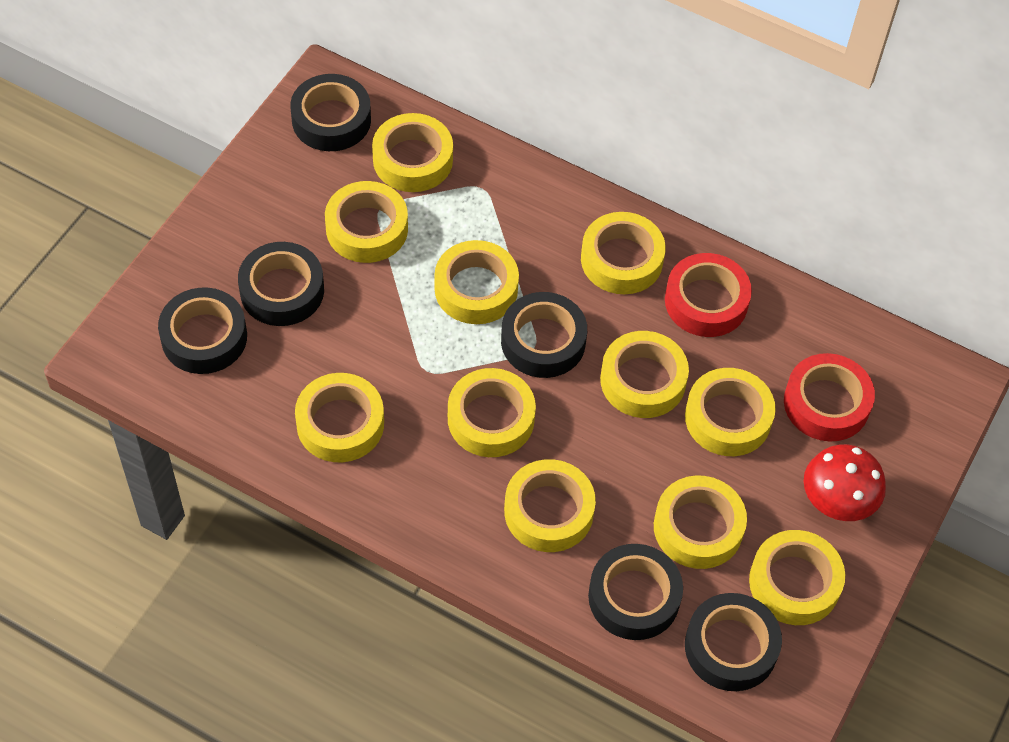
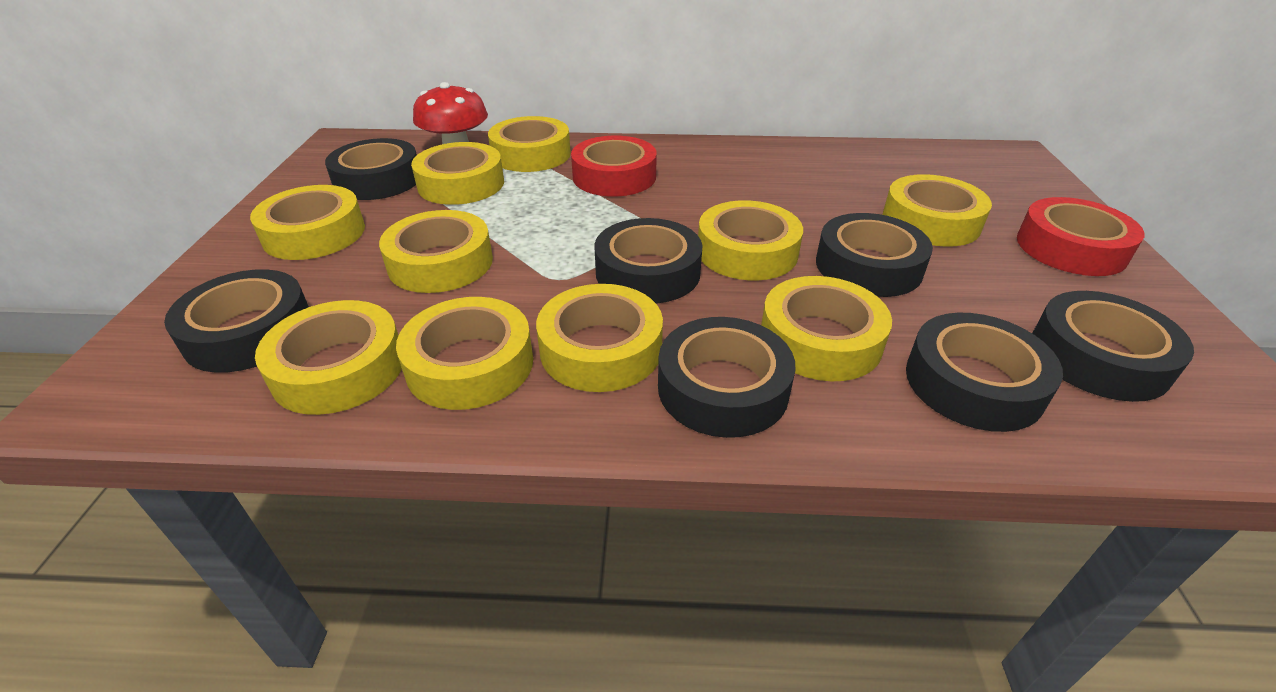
black tape: 6 -> 7
yellow tape: 11 -> 10

